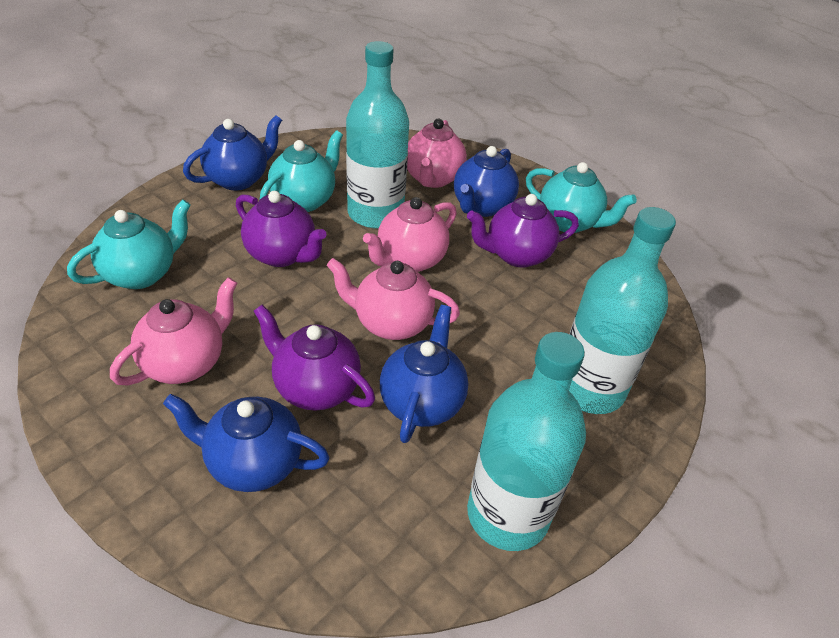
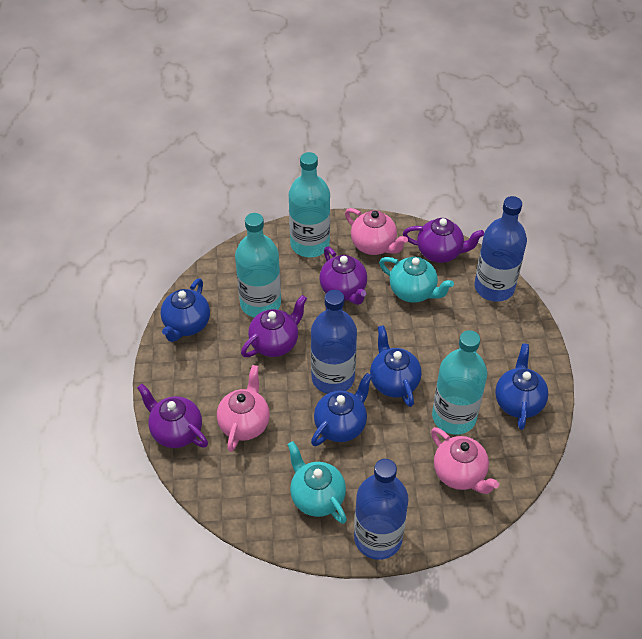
blue bottle: 0 -> 3
pink teapot: 4 -> 3
purple teapot: 3 -> 4
turquoise teapot: 3 -> 2

